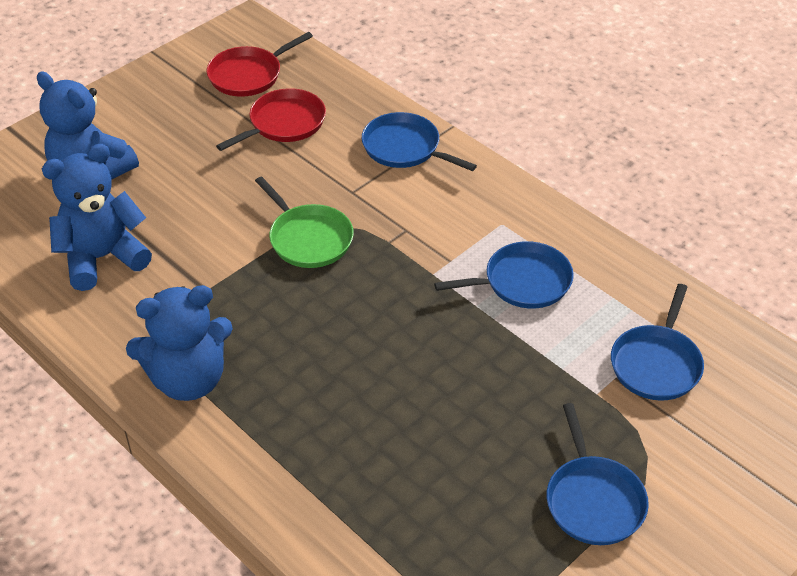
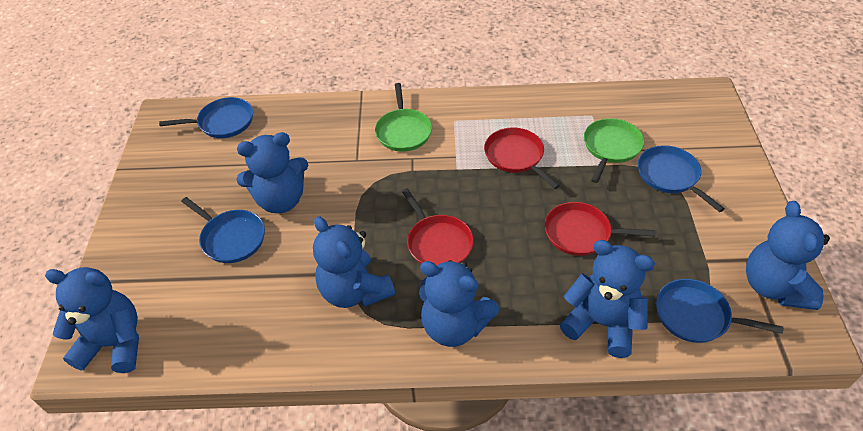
blue teddy bear: 3 -> 6
green pan: 1 -> 2
red pan: 2 -> 3

